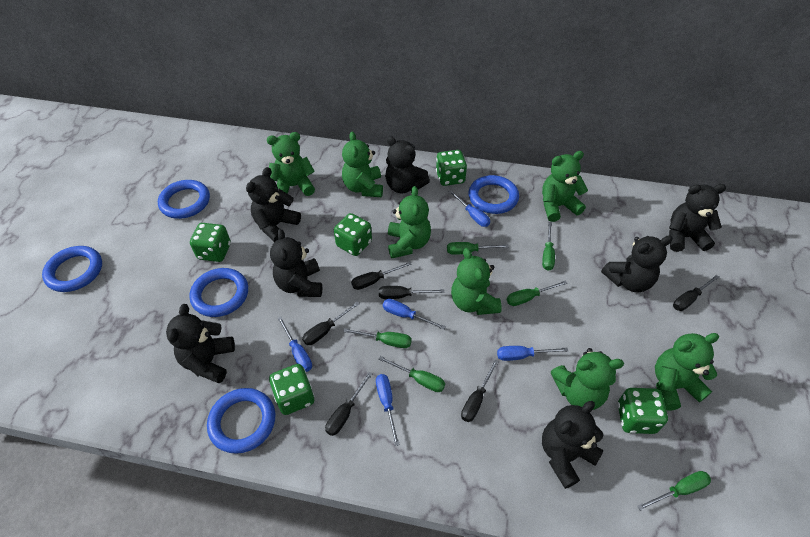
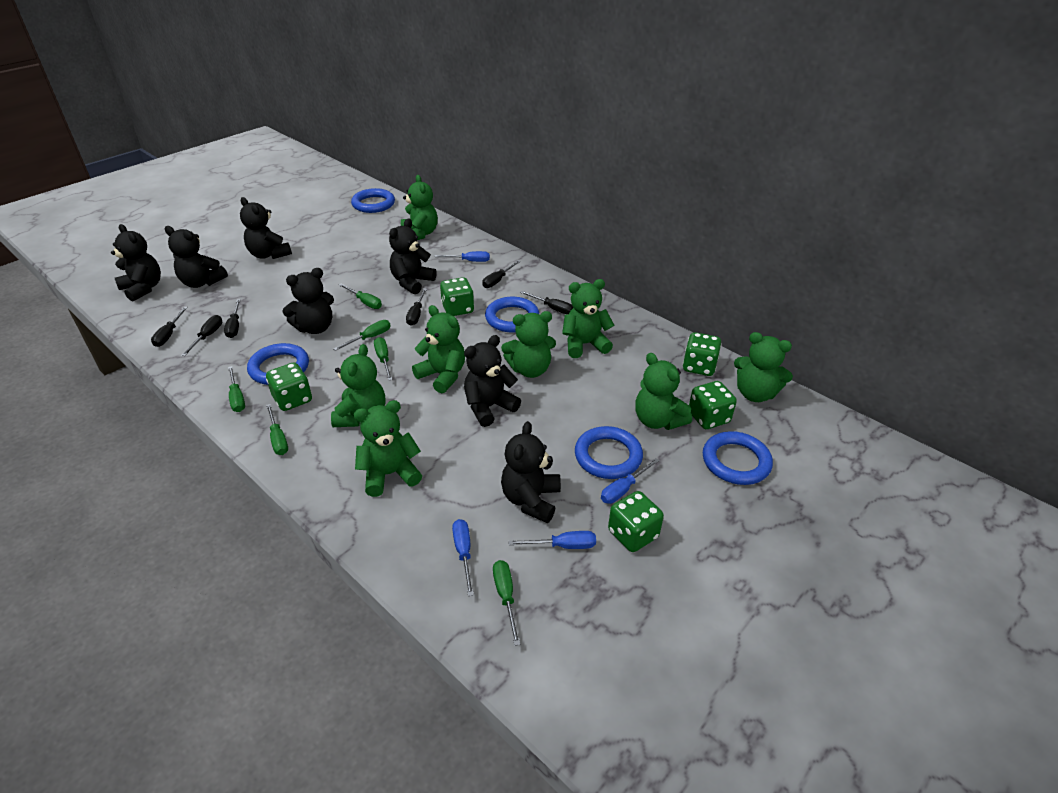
blue screwdriver: 5 -> 4
green teddy bear: 7 -> 8

